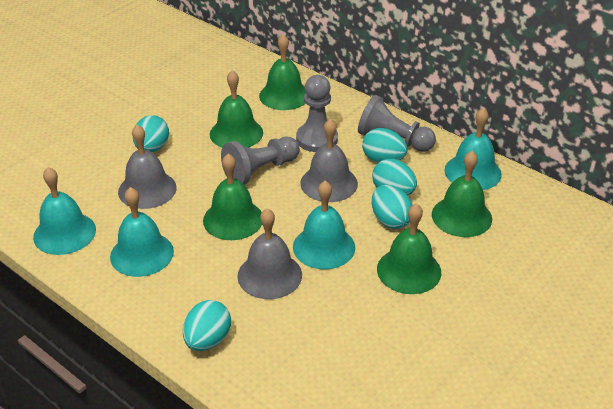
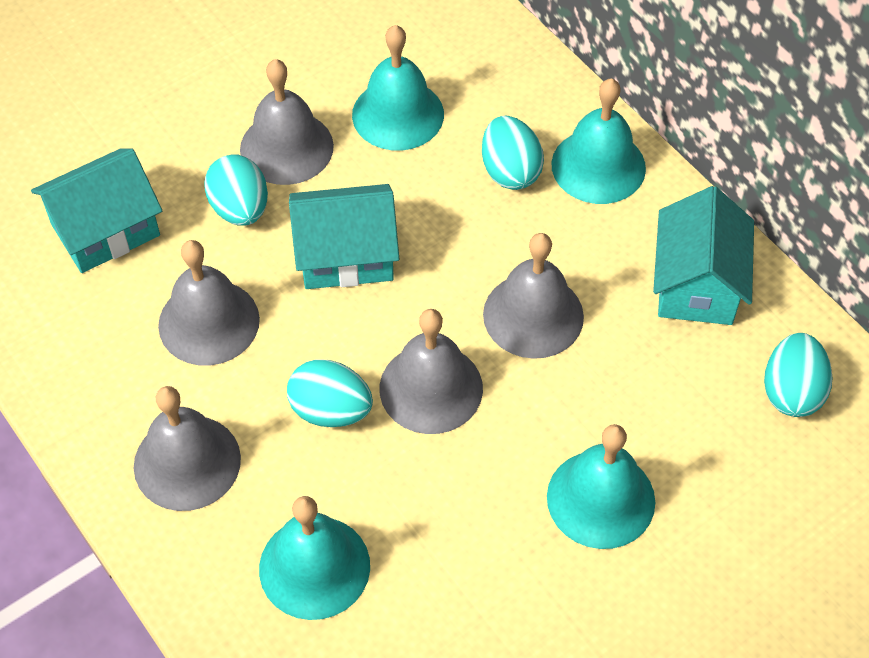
green bell: 5 -> 0
grey bell: 3 -> 5
grey pawn: 3 -> 0
turquoise egg: 5 -> 4
turquoise house: 0 -> 3

